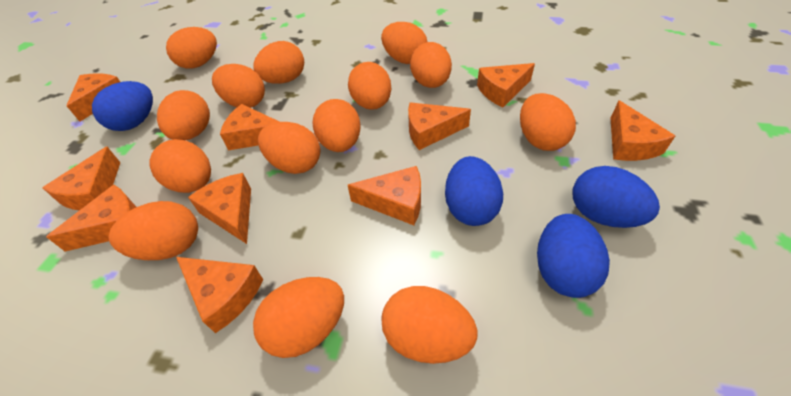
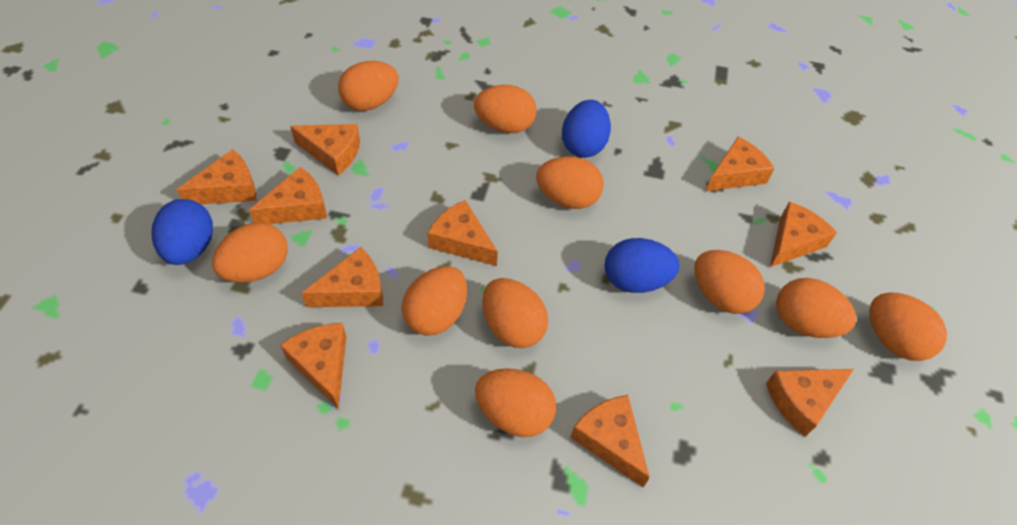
blue egg: 4 -> 3
orange egg: 14 -> 10

